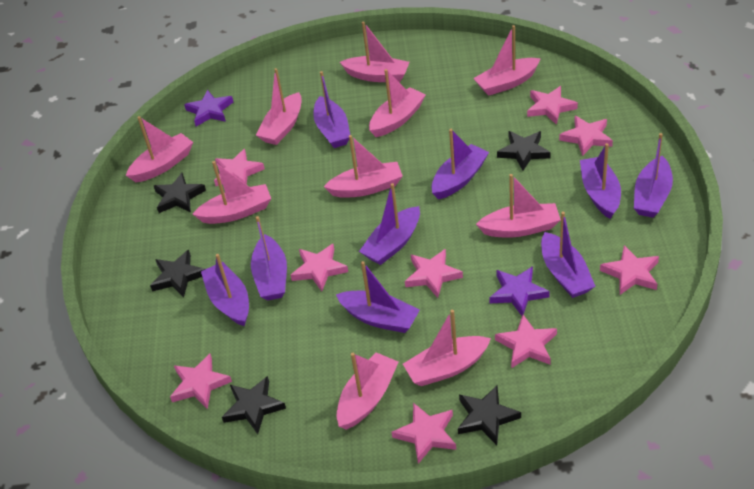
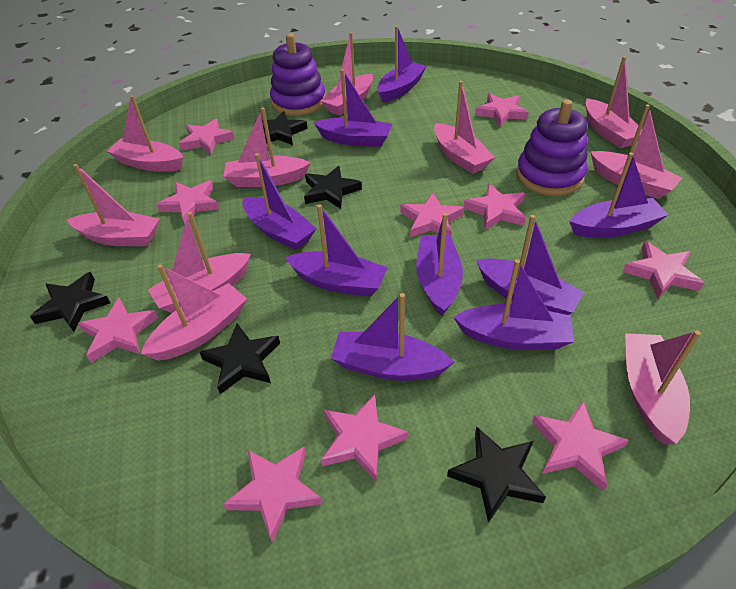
pink star: 9 -> 10
purple stacking toy: 0 -> 2
purple star: 2 -> 0

